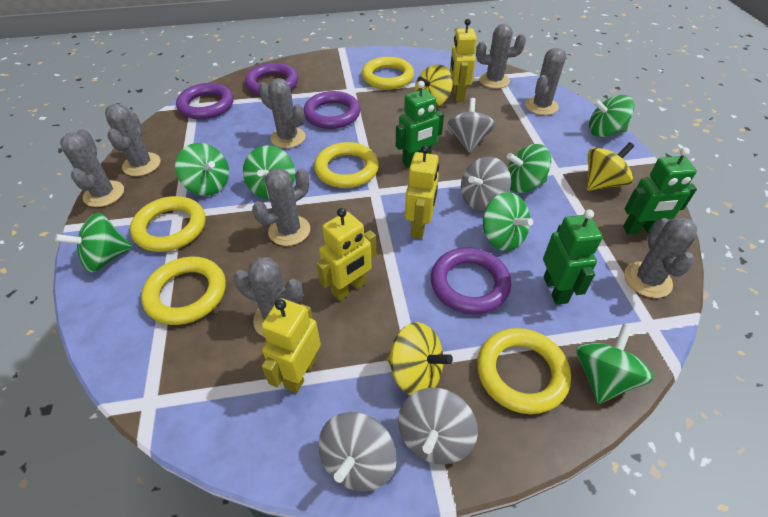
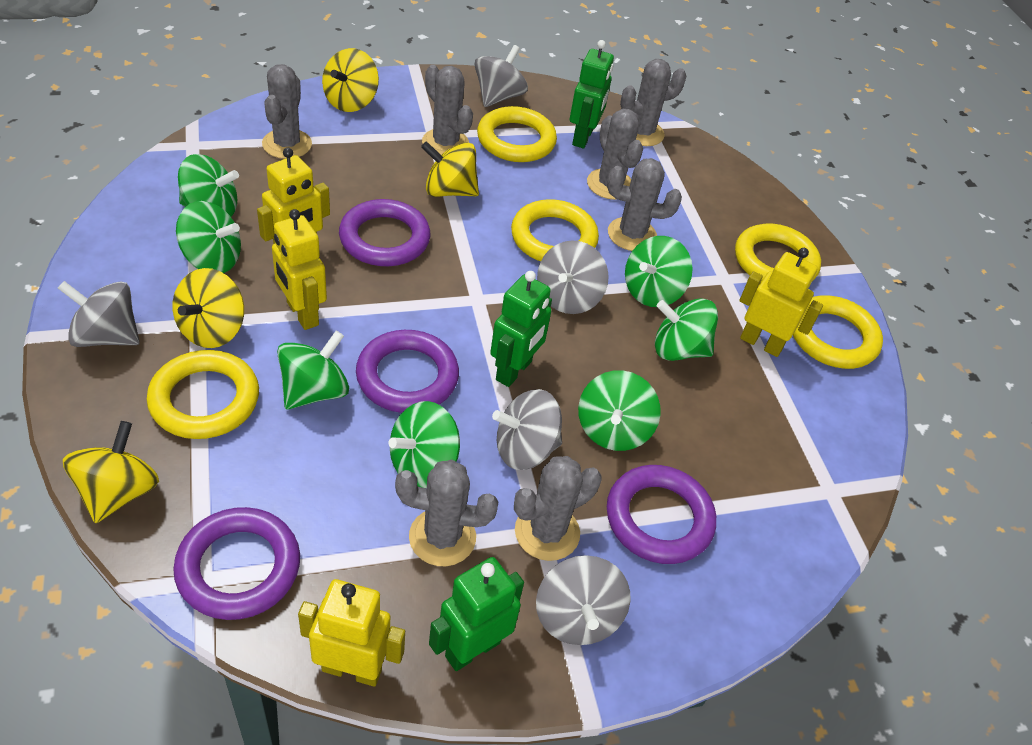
grey cactus: 8 -> 7
grey spinning top: 4 -> 5
yellow spinning top: 3 -> 4

